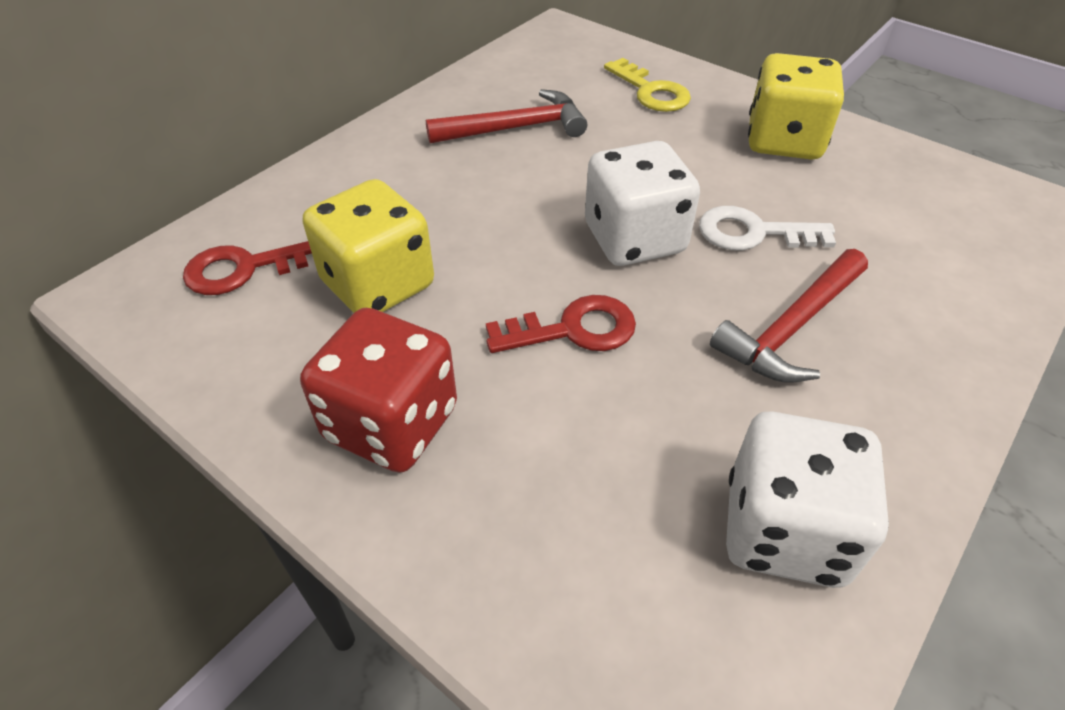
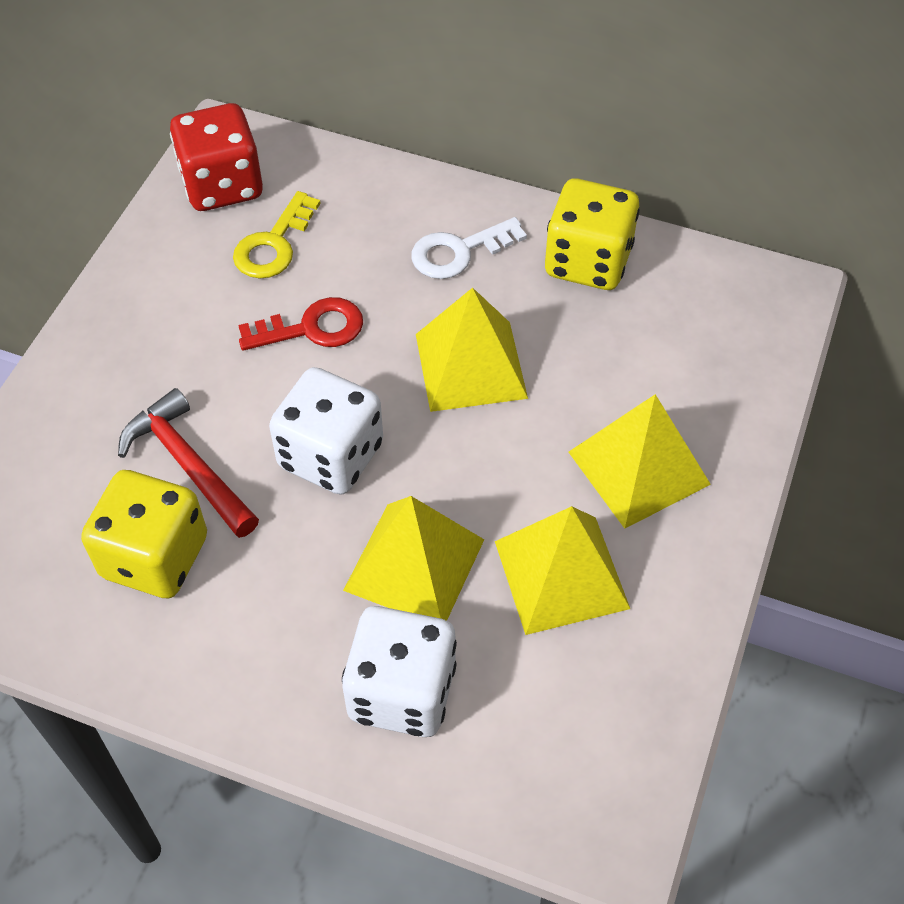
red hammer: 2 -> 1
red key: 2 -> 1
yellow pyramid: 0 -> 4

